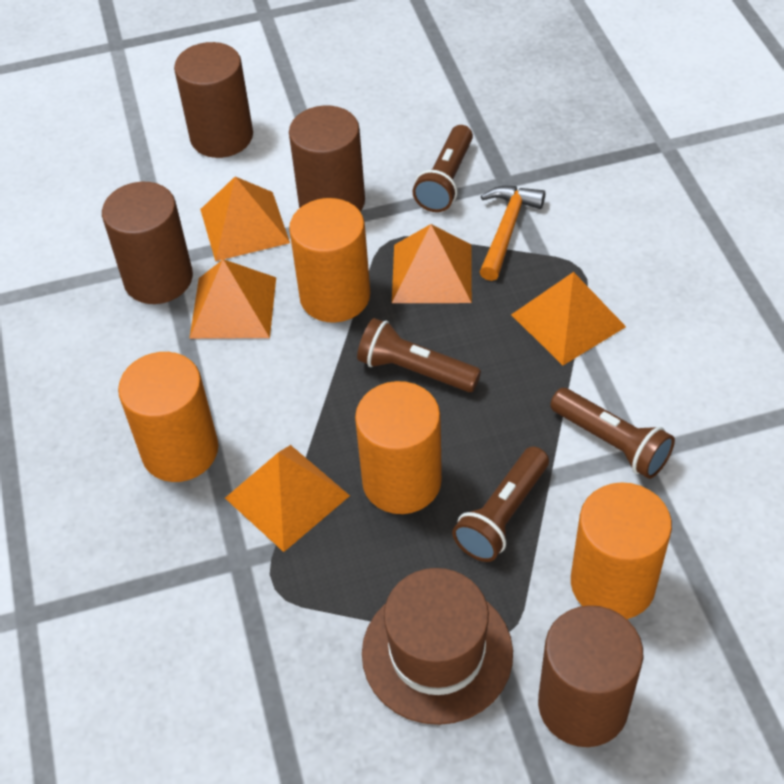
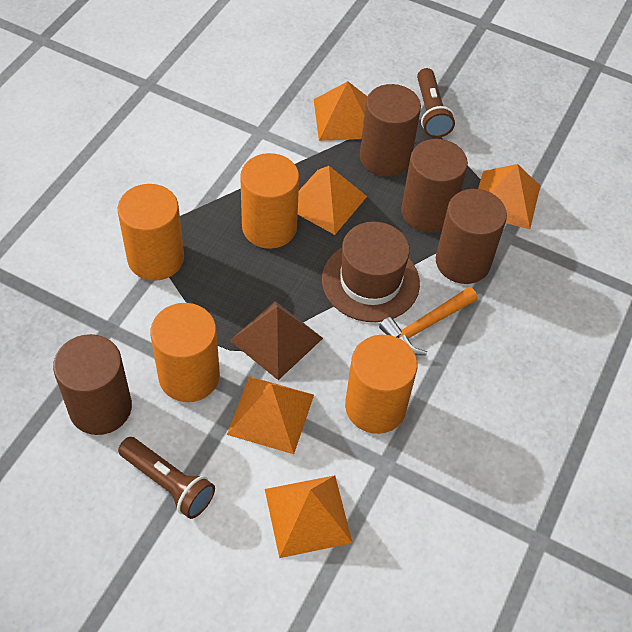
brown flashlight: 4 -> 2
brown pyramid: 0 -> 1

